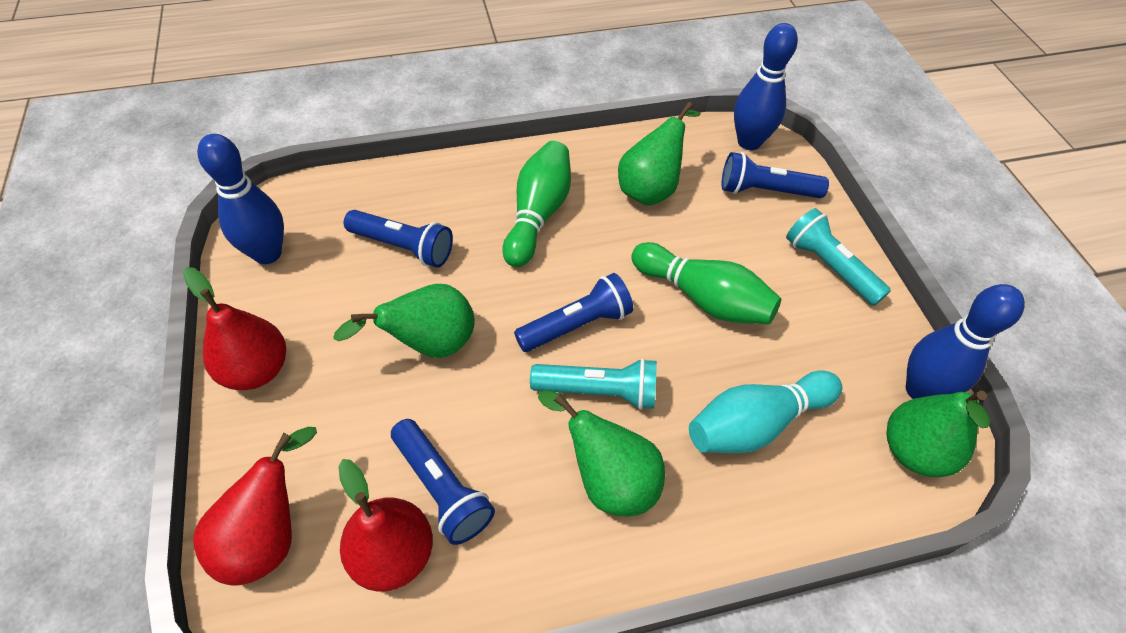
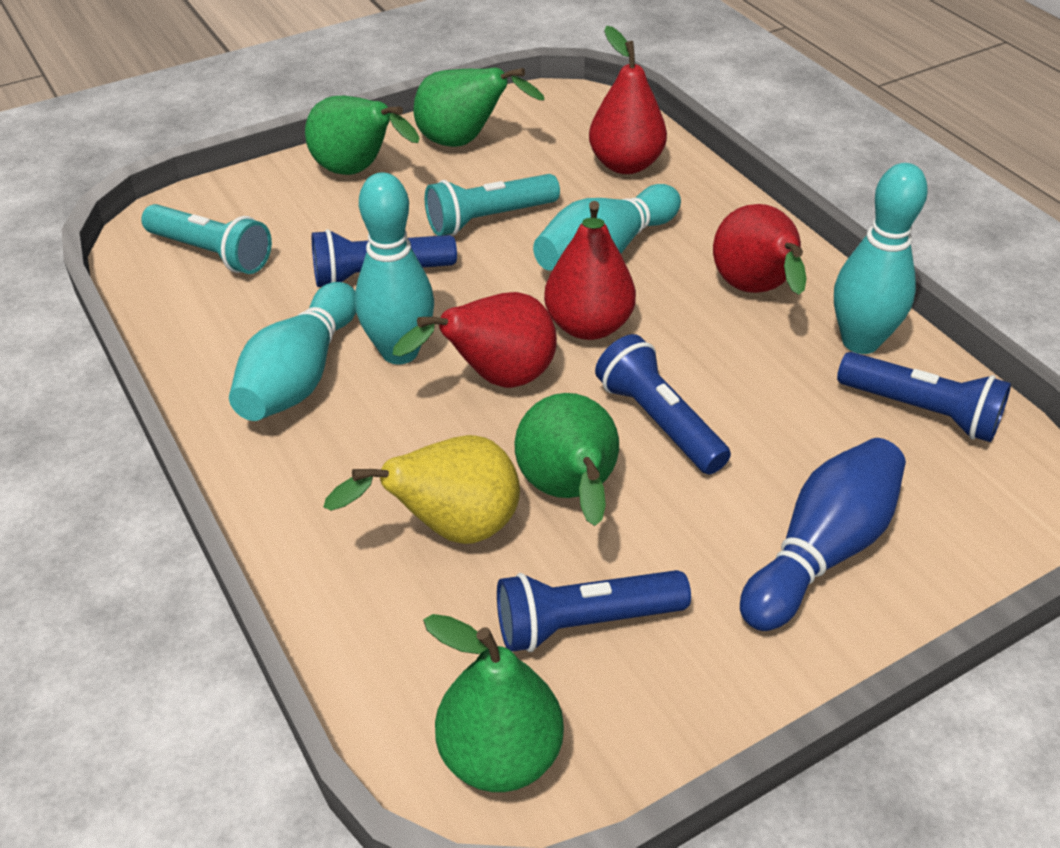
blue bowling pin: 3 -> 1
green bowling pin: 2 -> 0
red pear: 3 -> 4
turquoise bowling pin: 1 -> 4
yellow pear: 0 -> 1

